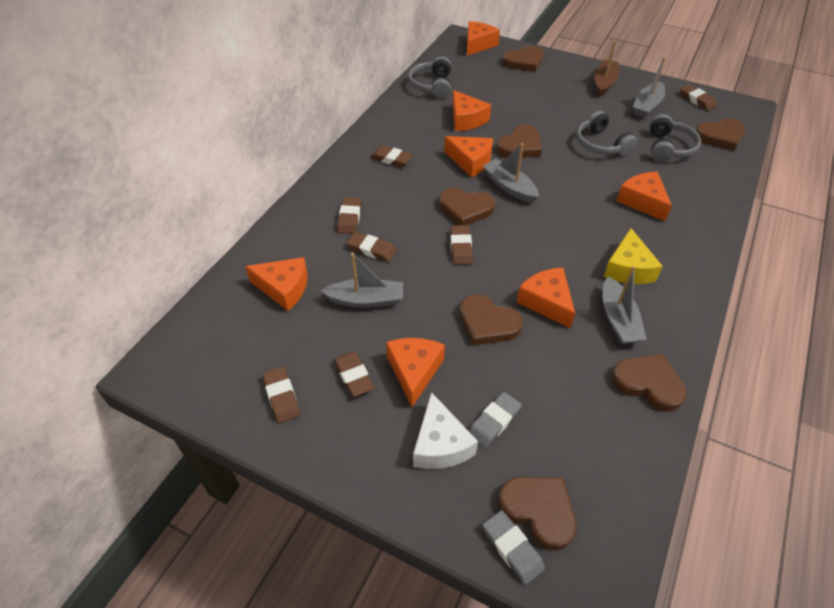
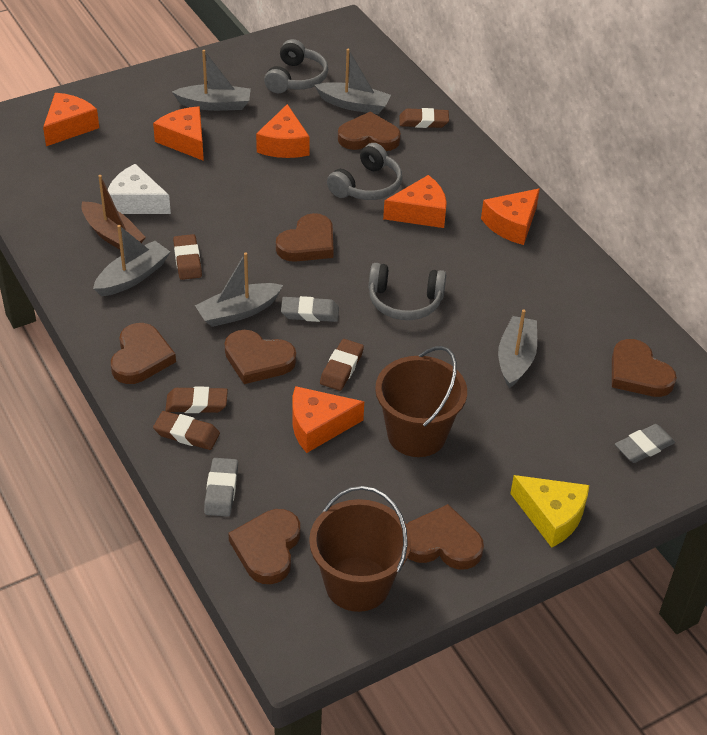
brown bucket: 0 -> 2
brown eraser: 7 -> 5
grey boat: 4 -> 5
grey eraser: 2 -> 3
orange cheese: 7 -> 6

